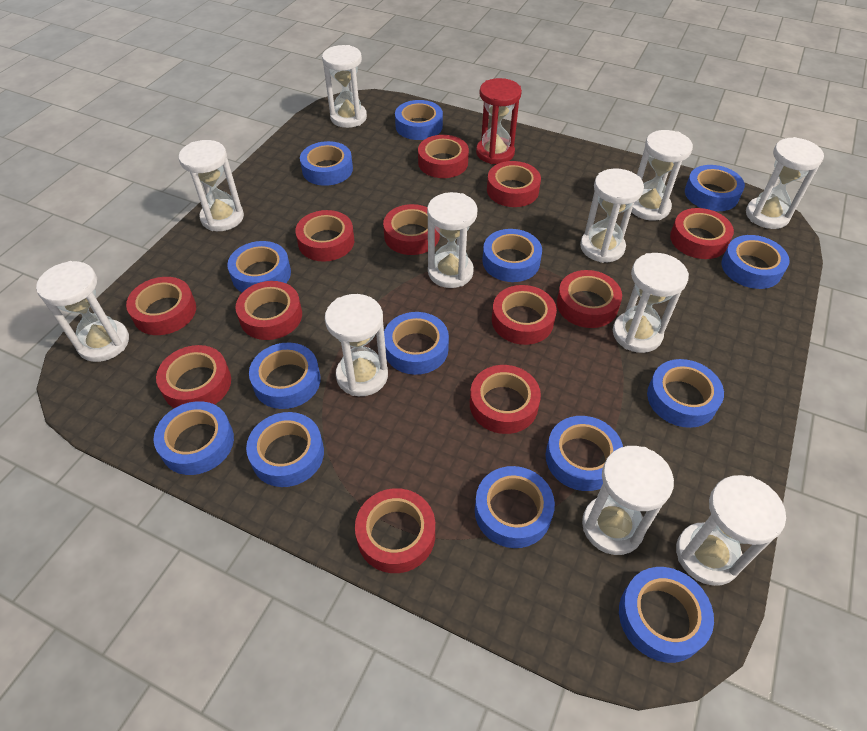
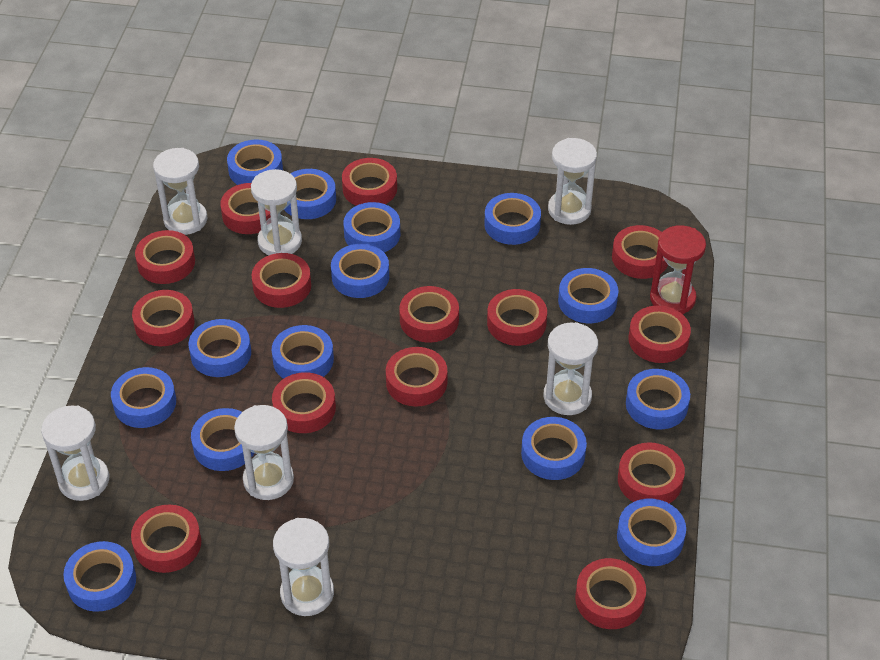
red tape: 12 -> 14
white hourglass: 11 -> 7

